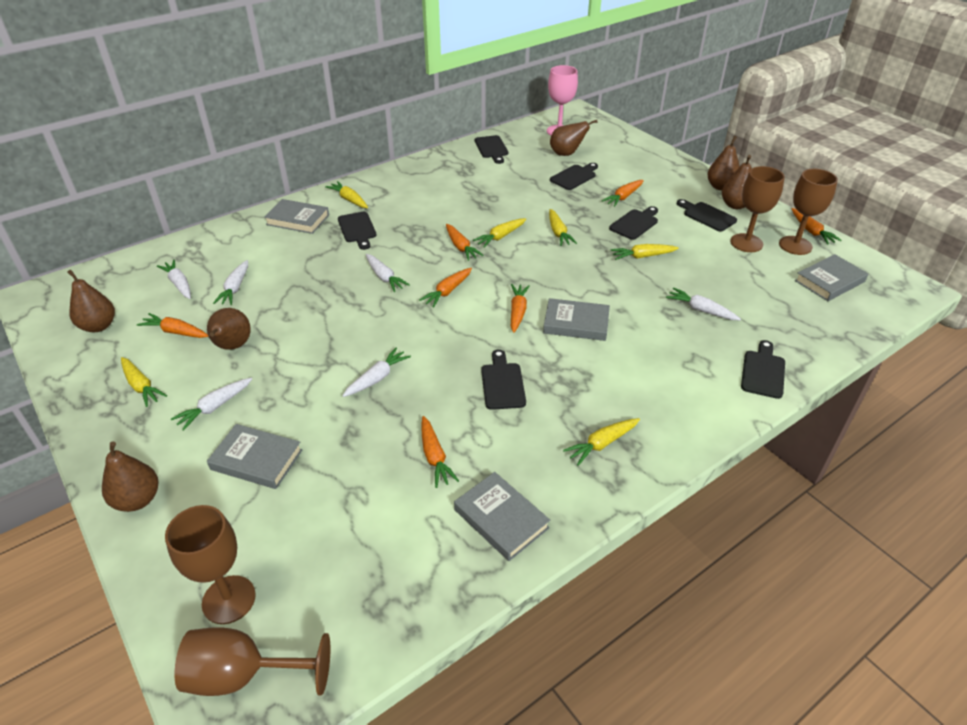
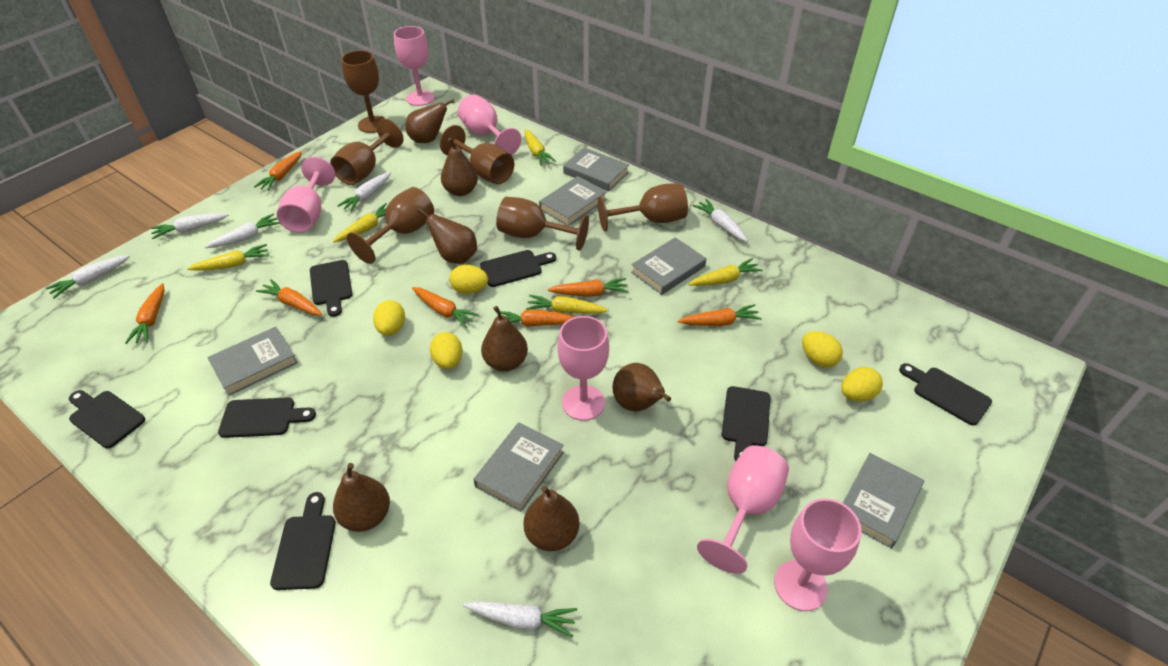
brown goblet: 4 -> 6
brown pear: 6 -> 7
grey book: 5 -> 6
pink goblet: 1 -> 6
yellow carrot: 6 -> 5
yellow egg: 0 -> 5

